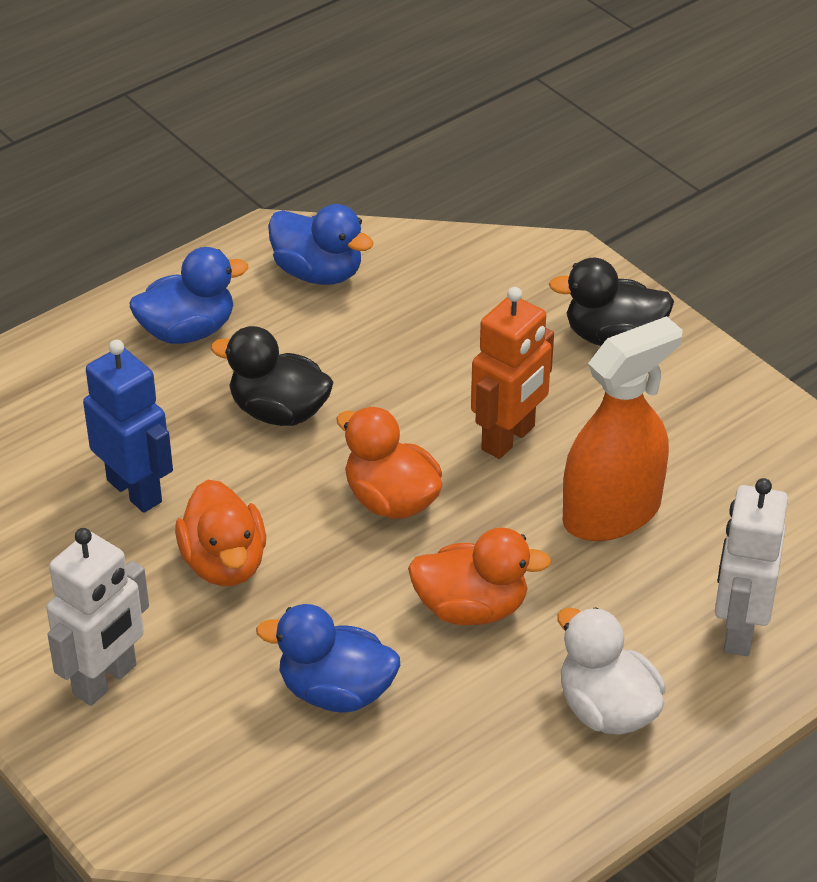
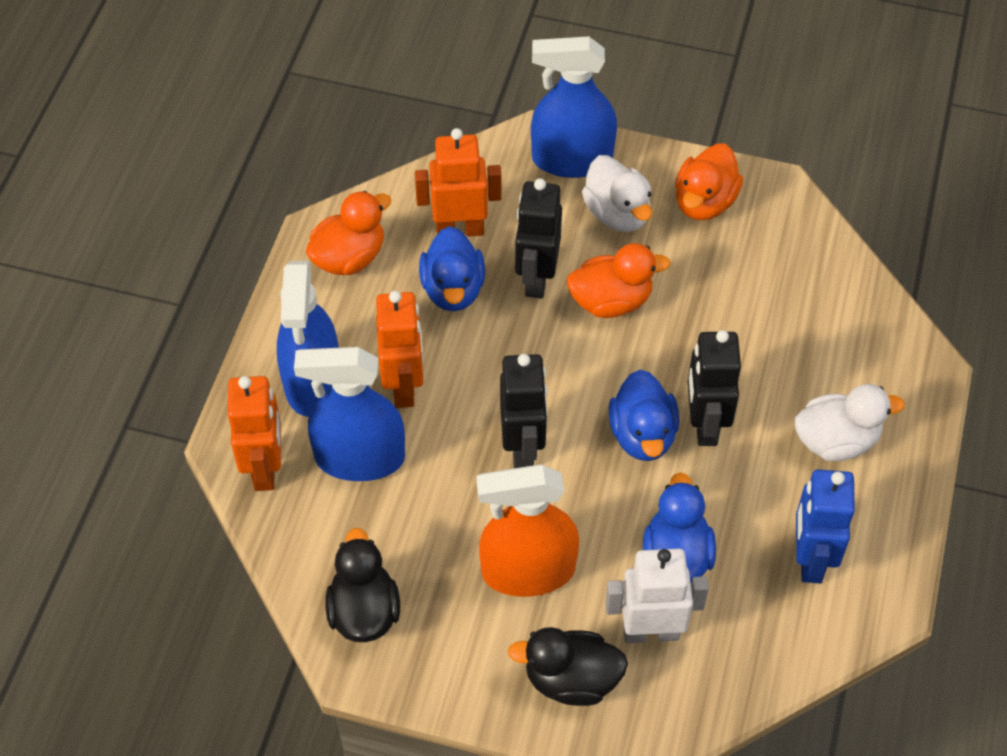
black robot: 0 -> 3
blue spray bottle: 0 -> 3
orange robot: 1 -> 3
white duck: 1 -> 2
white robot: 2 -> 1

